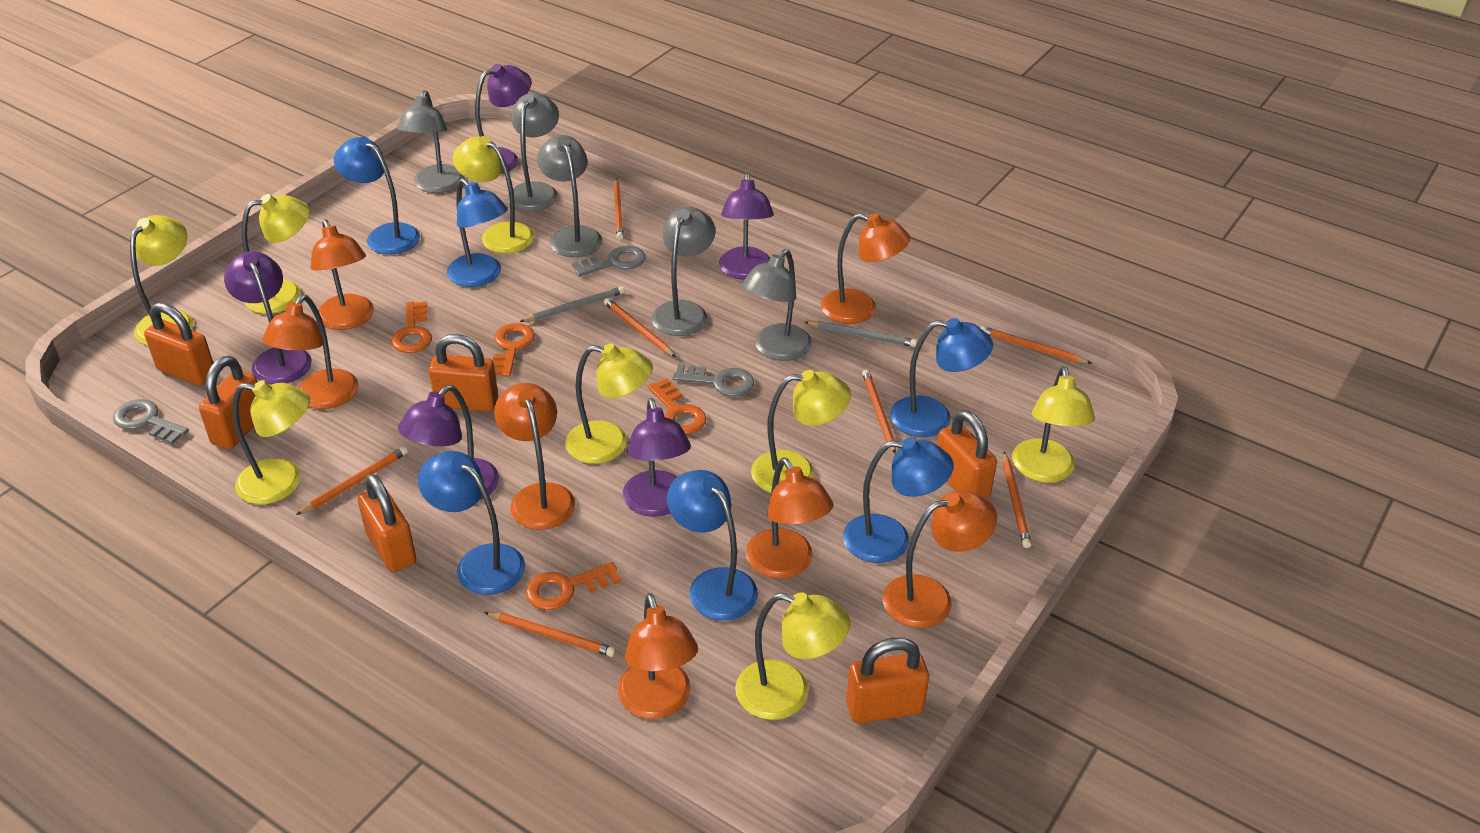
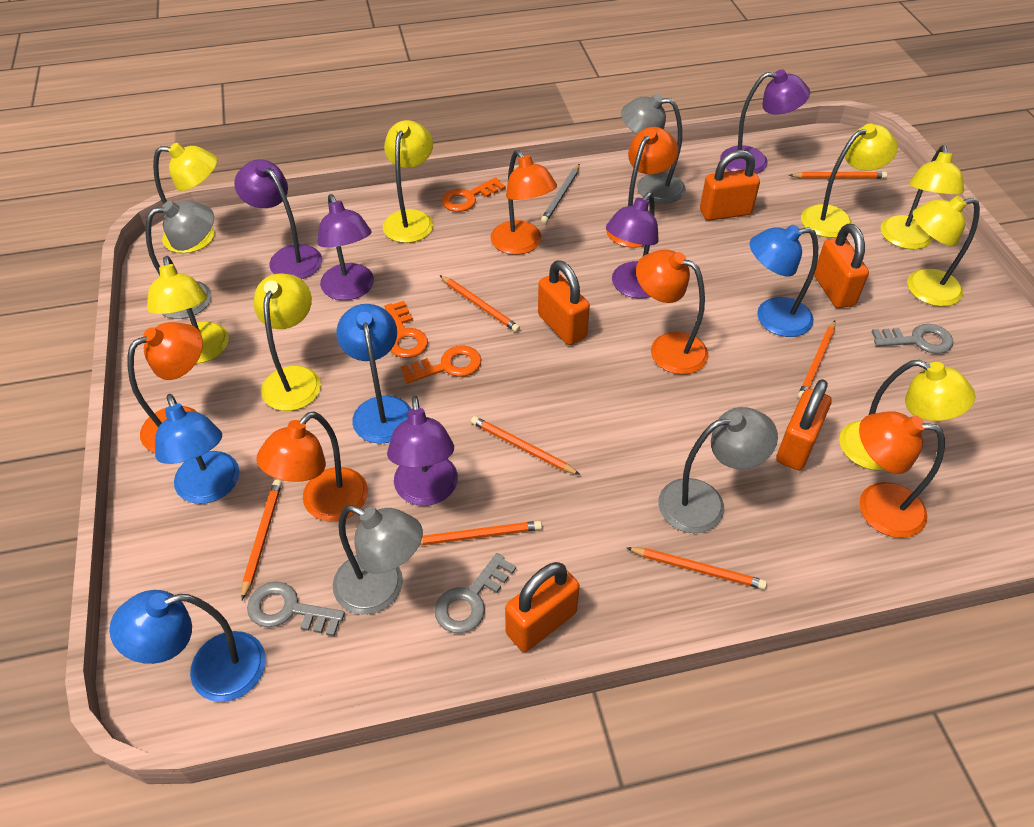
blue lamp: 6 -> 4
grey lamp: 5 -> 4
grey pencil: 2 -> 1
orange key: 4 -> 3
orange lamp: 7 -> 6
orange padlock: 6 -> 5

